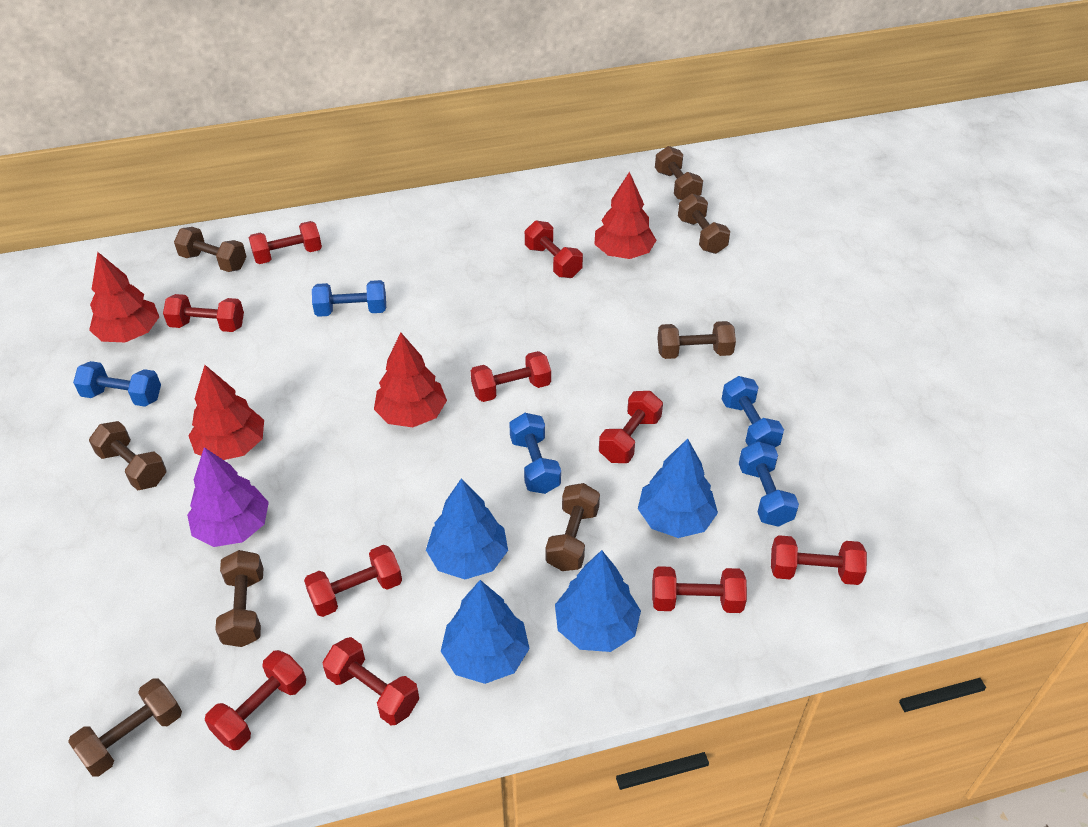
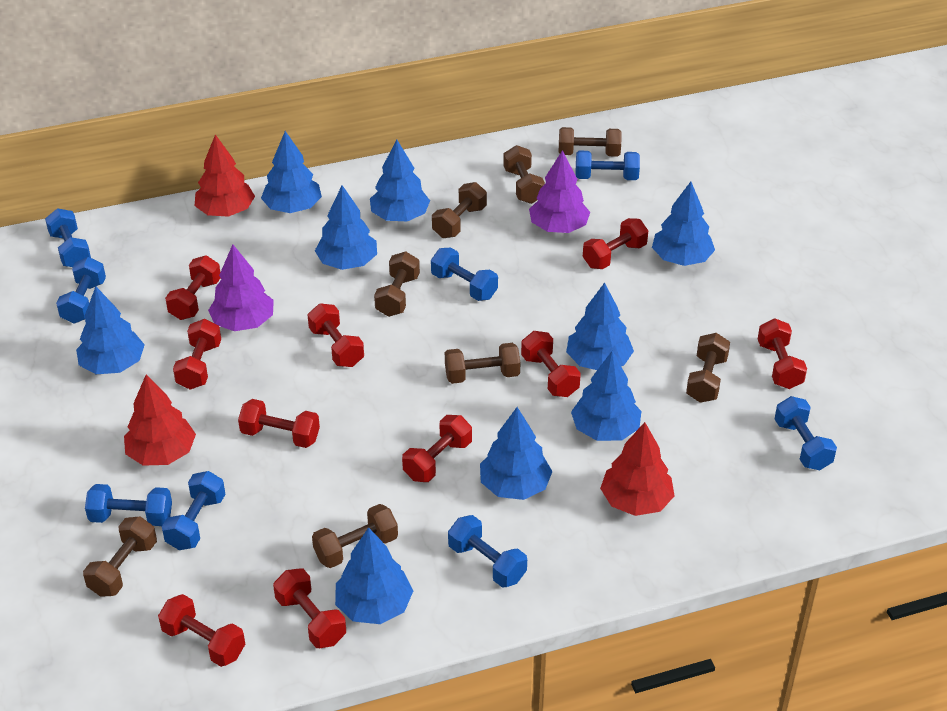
blue dumbbell: 5 -> 8
blue tree: 4 -> 9
purple tree: 1 -> 2
red tree: 4 -> 3

